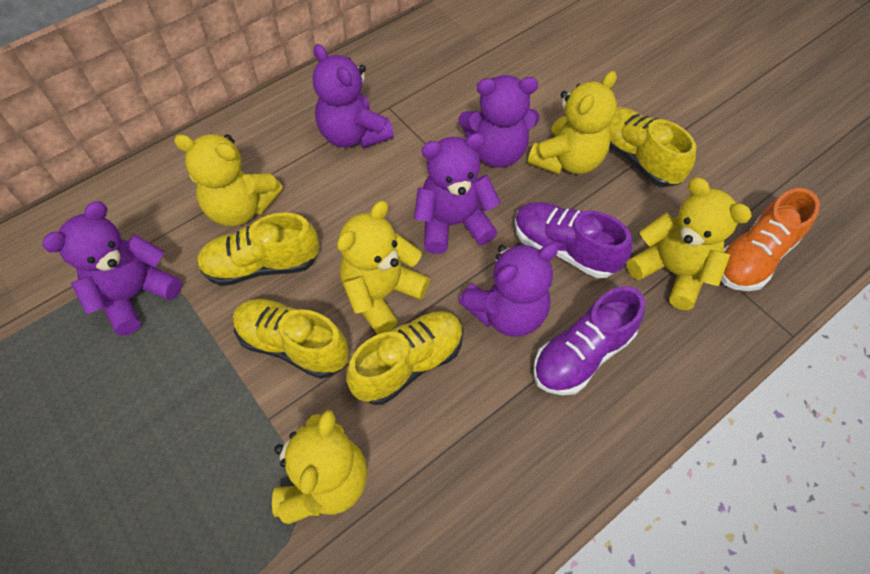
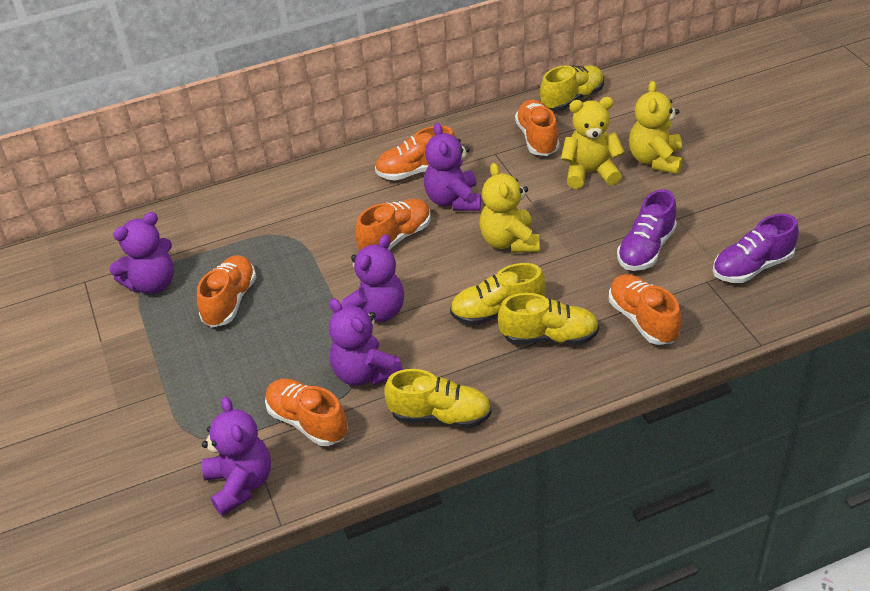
orange shoe: 1 -> 6
yellow teddy bear: 5 -> 3

